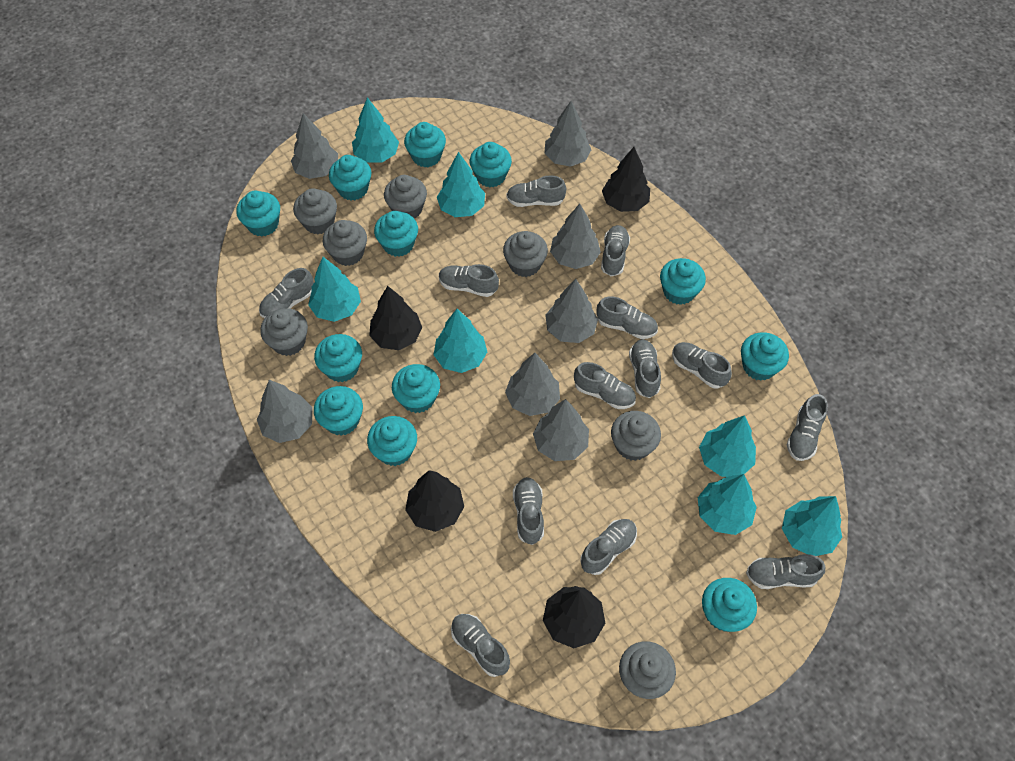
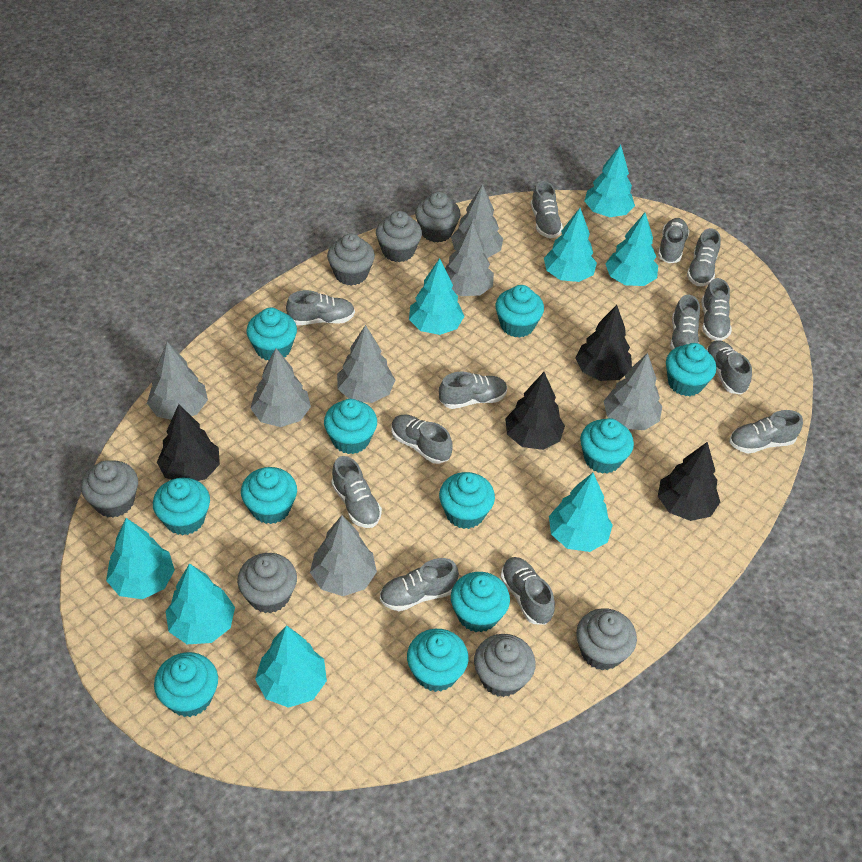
turquoise cupcake: 12 -> 11
turquoise tree: 7 -> 8

